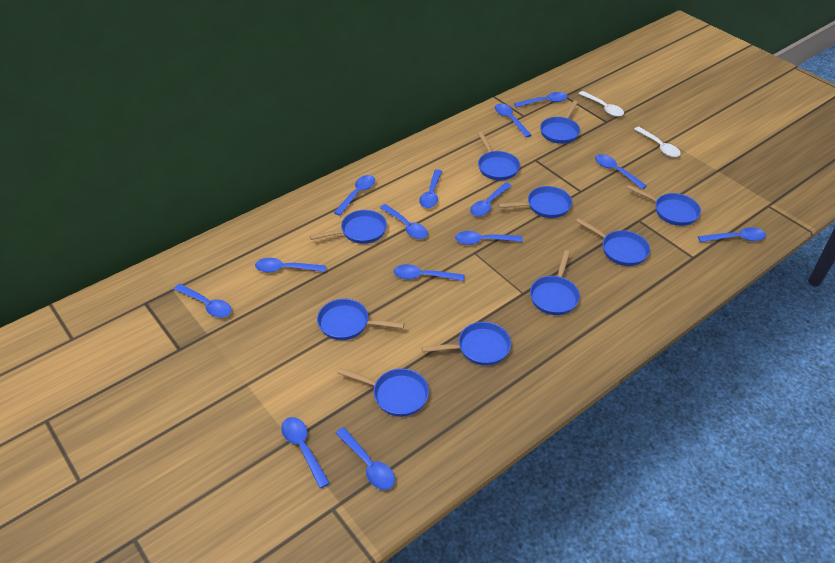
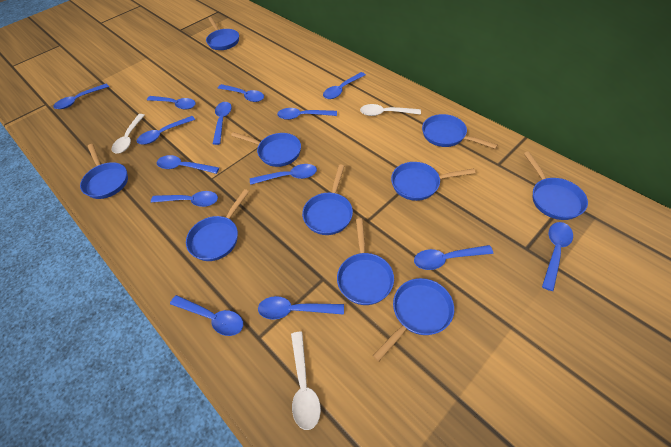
white spoon: 2 -> 3

